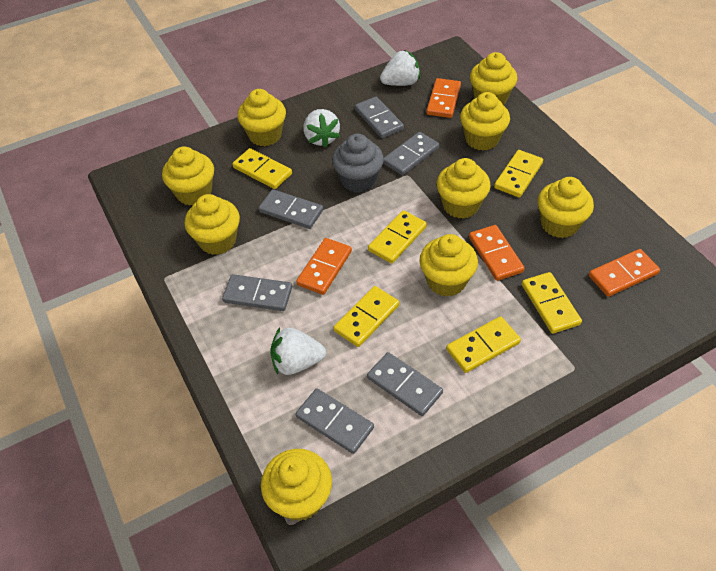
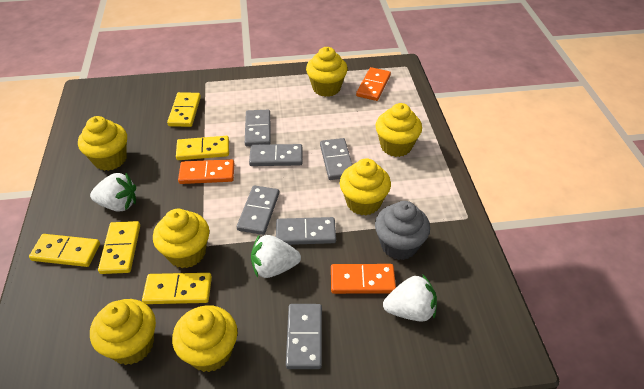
orange domino: 4 -> 3
yellow cupcake: 9 -> 7
yellow domino: 6 -> 5

